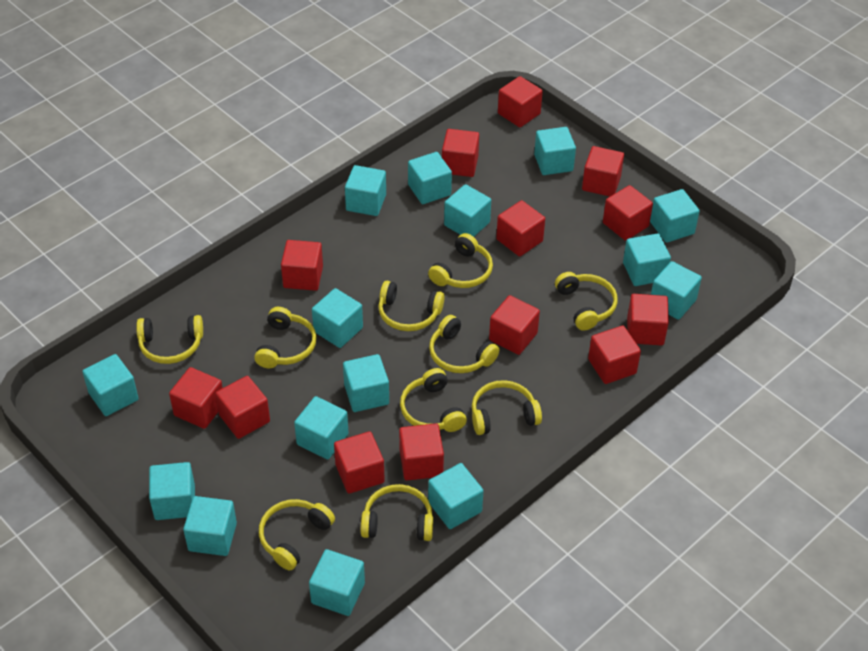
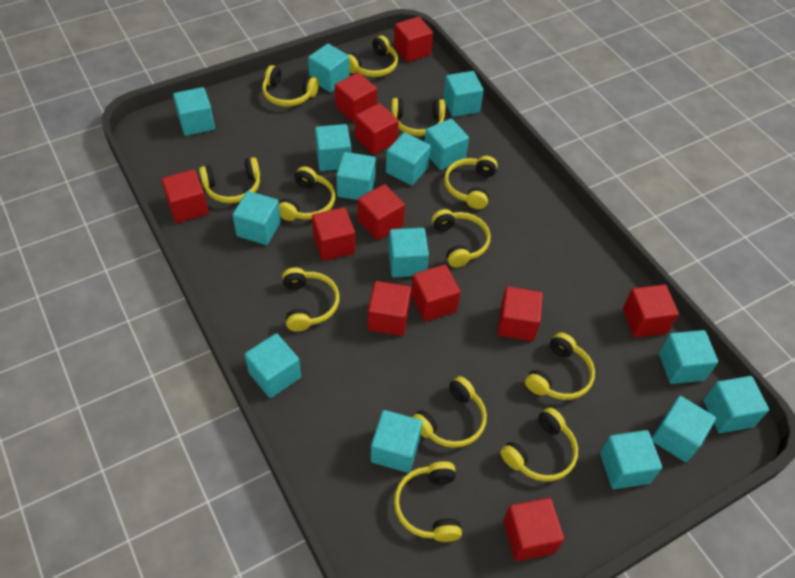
red cube: 13 -> 11
yellow headphones: 10 -> 12

